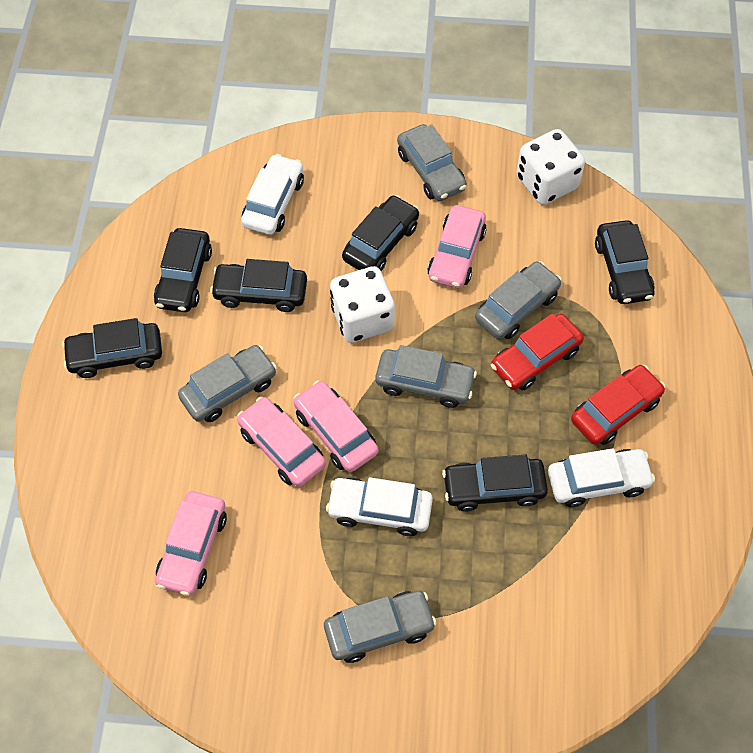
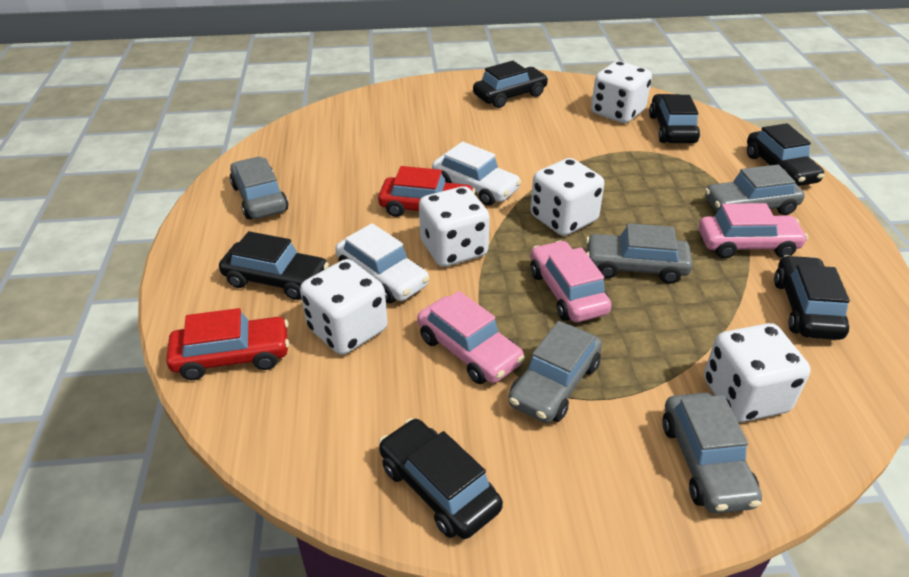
pink car: 4 -> 3
white car: 3 -> 2
white dice: 2 -> 5

